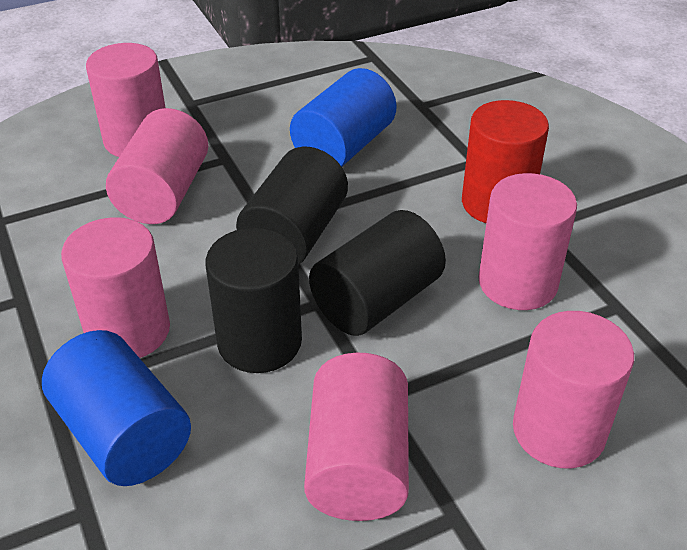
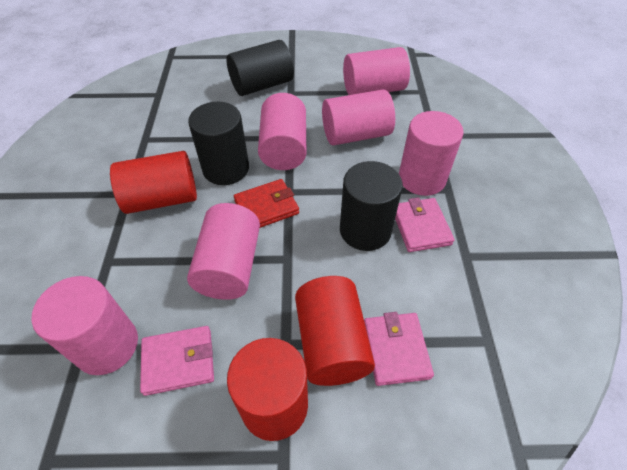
blue cylinder: 2 -> 0
pink wallet: 0 -> 3
red cylinder: 1 -> 3
red wallet: 0 -> 1

